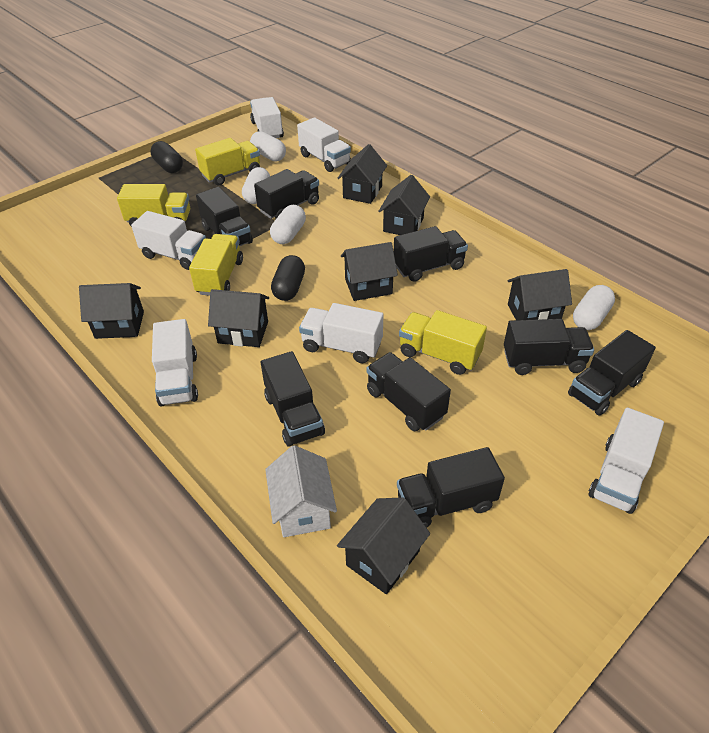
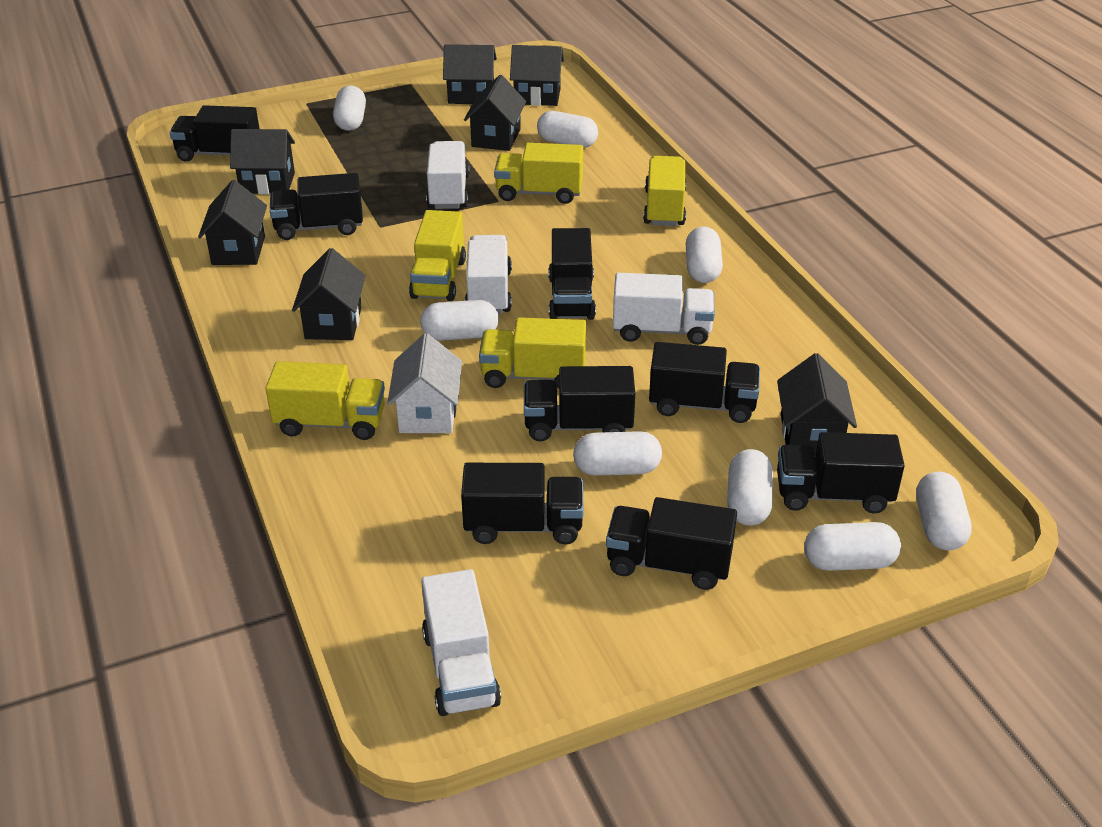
black capsule: 2 -> 0
white capsule: 4 -> 8
white truck: 6 -> 4
yellow truck: 4 -> 5

